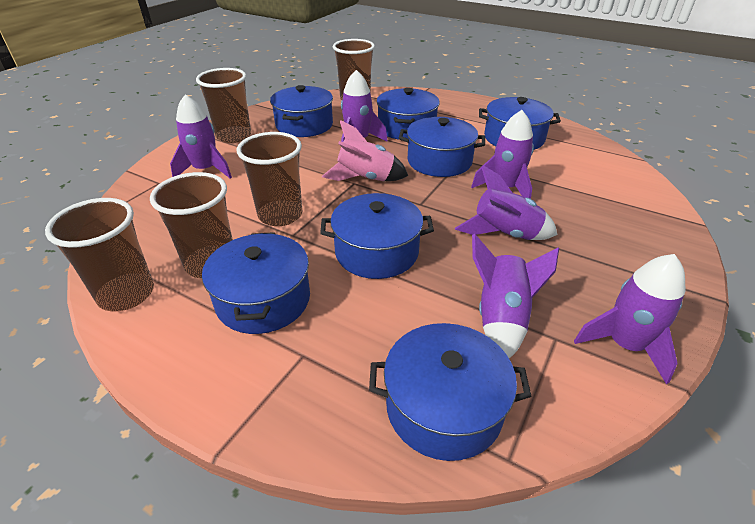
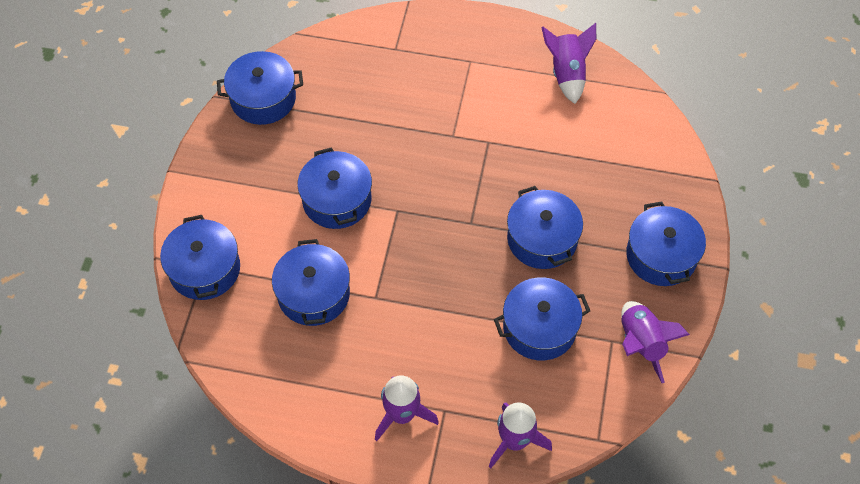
brown cup: 5 -> 0
pink rocket: 1 -> 0
purple rocket: 6 -> 4

